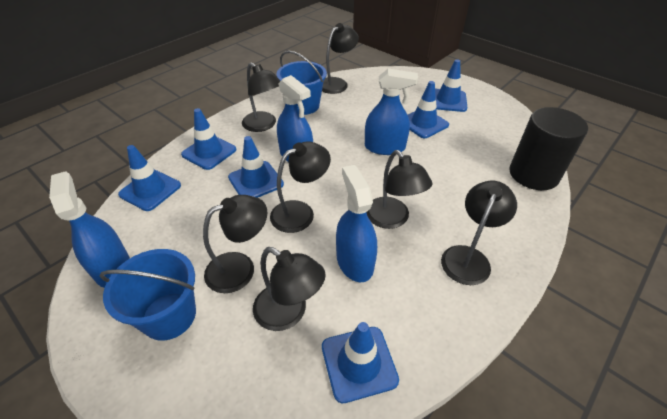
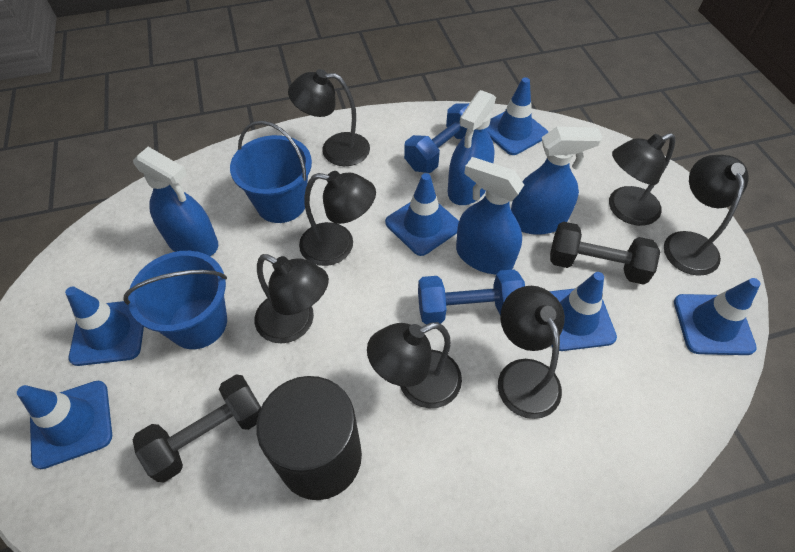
black dumbbell: 0 -> 2
blue dumbbell: 0 -> 2

